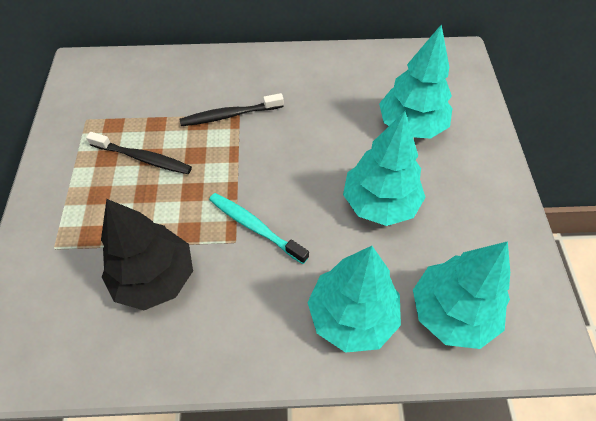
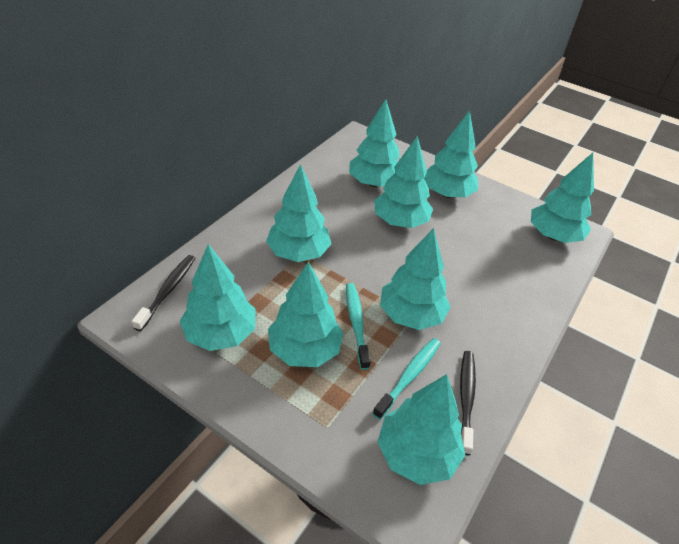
black tree: 1 -> 0
turquoise toothbrush: 1 -> 2
turquoise tree: 4 -> 9

